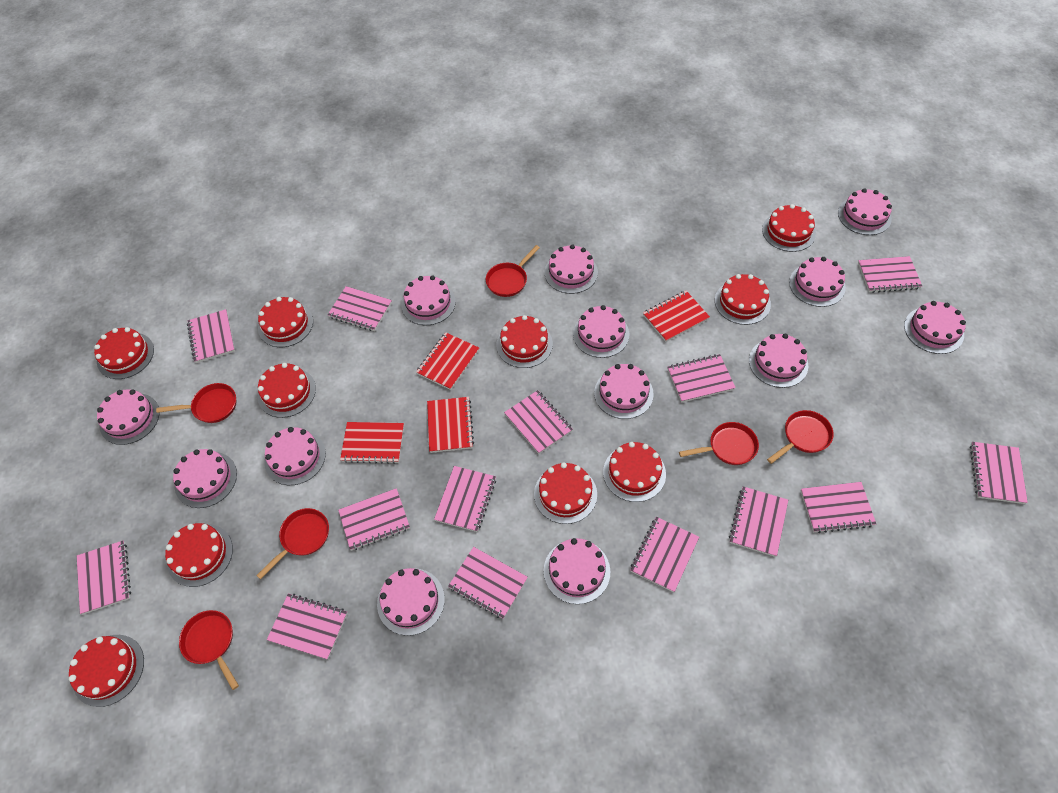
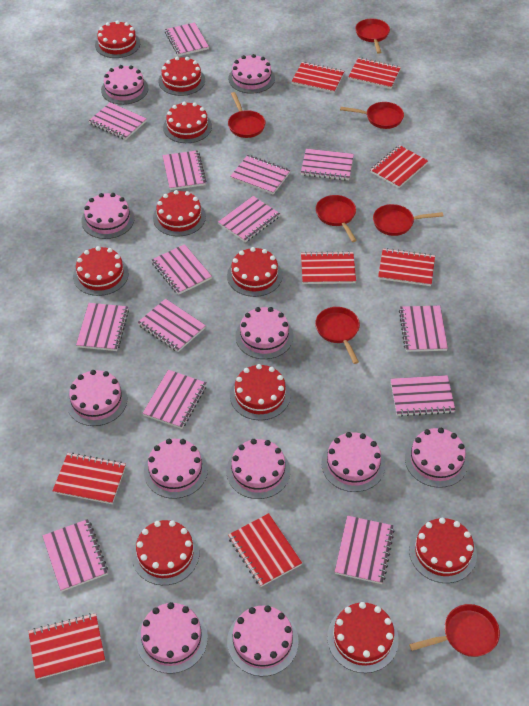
pink cake: 13 -> 11
red notebook: 4 -> 8
red pan: 6 -> 7

